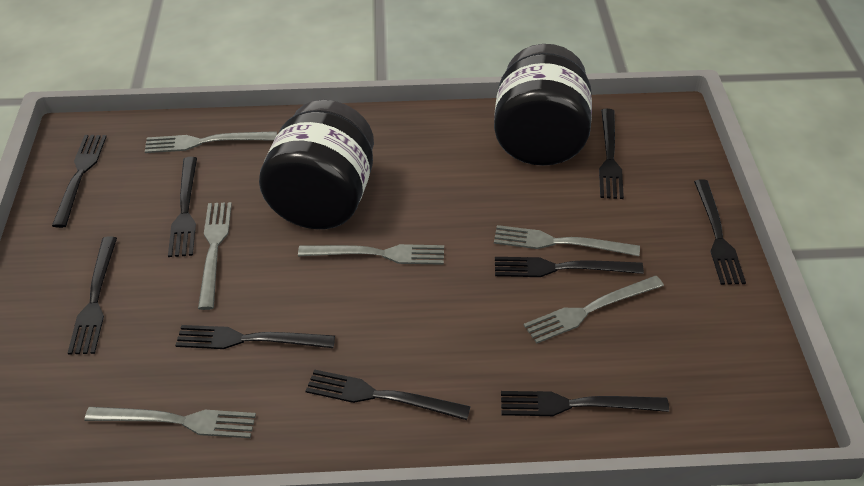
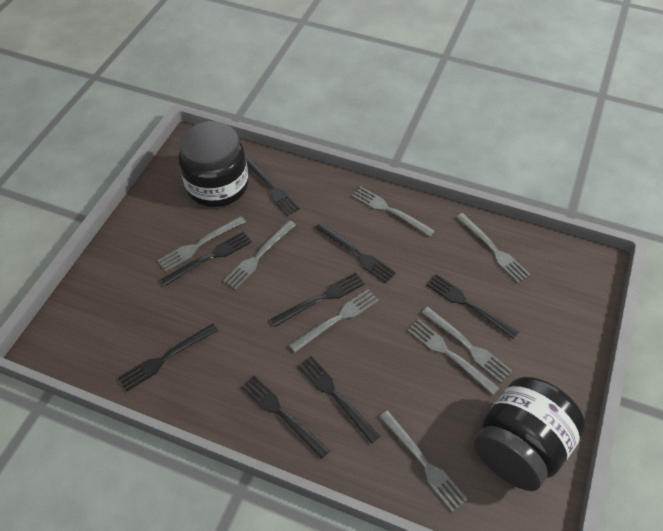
black fork: 9 -> 8
grey fork: 6 -> 8

